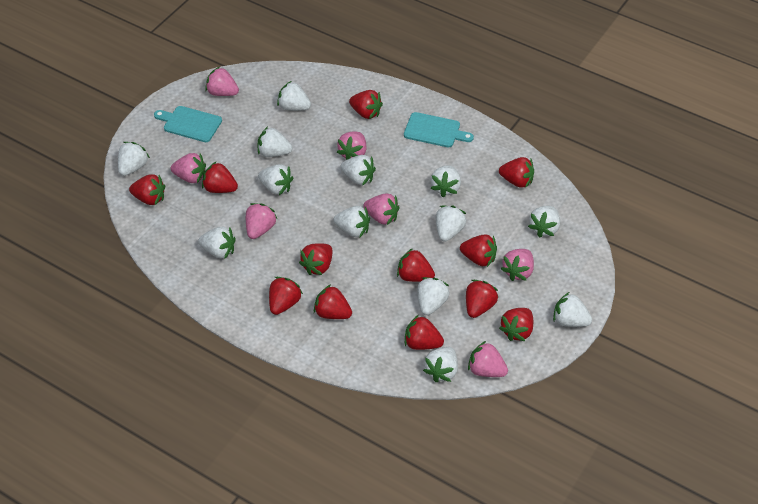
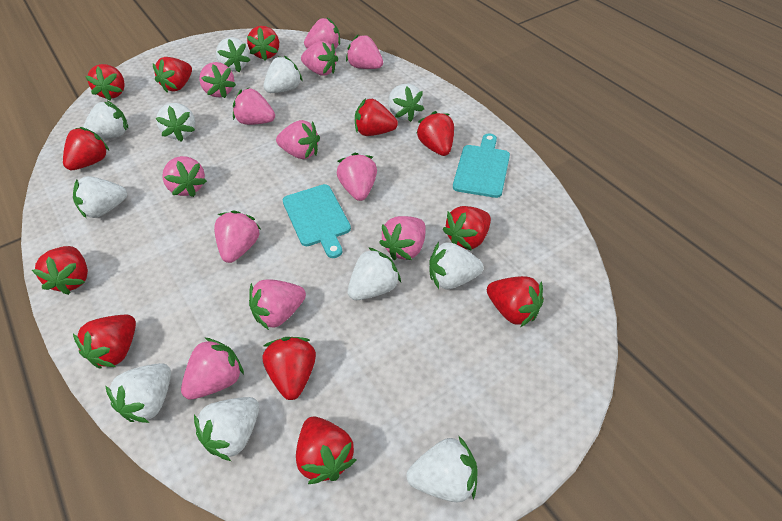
pink strawberry: 7 -> 12
white strawberry: 13 -> 11

